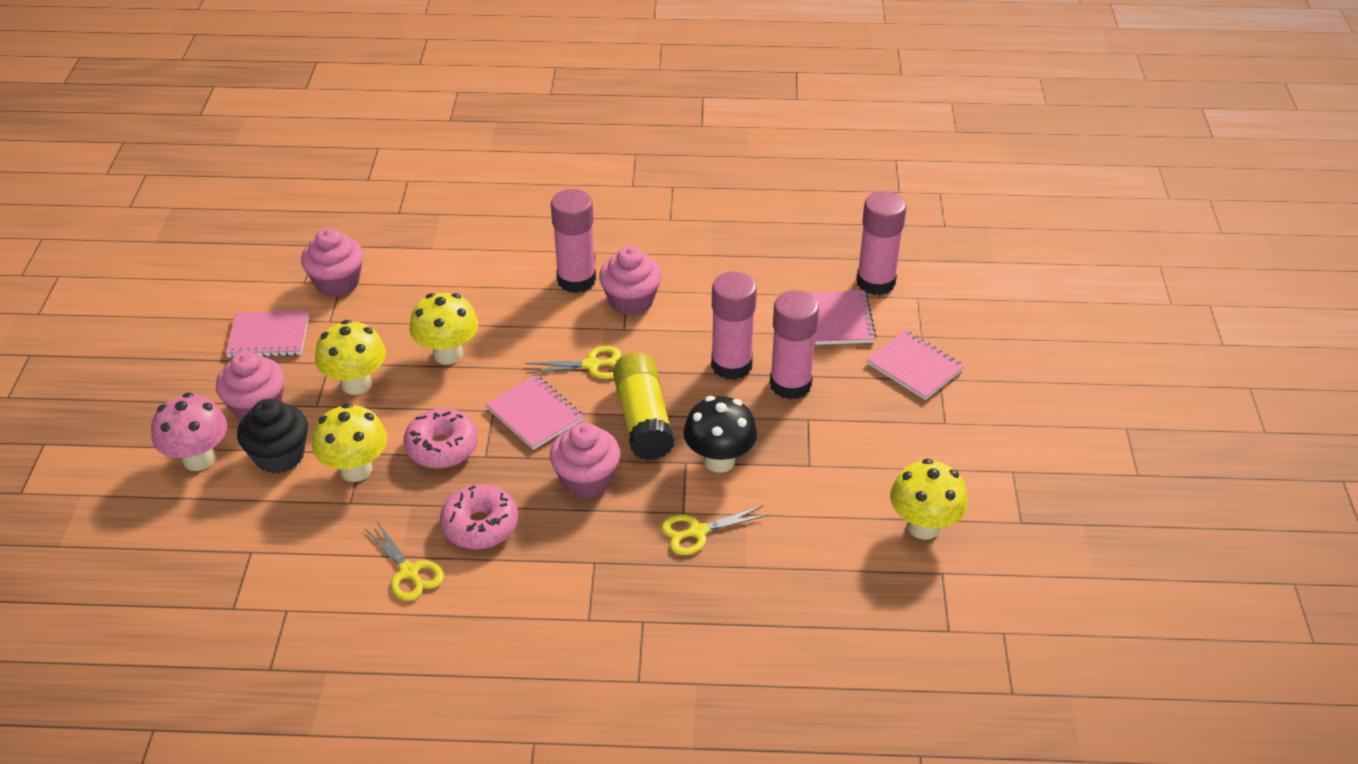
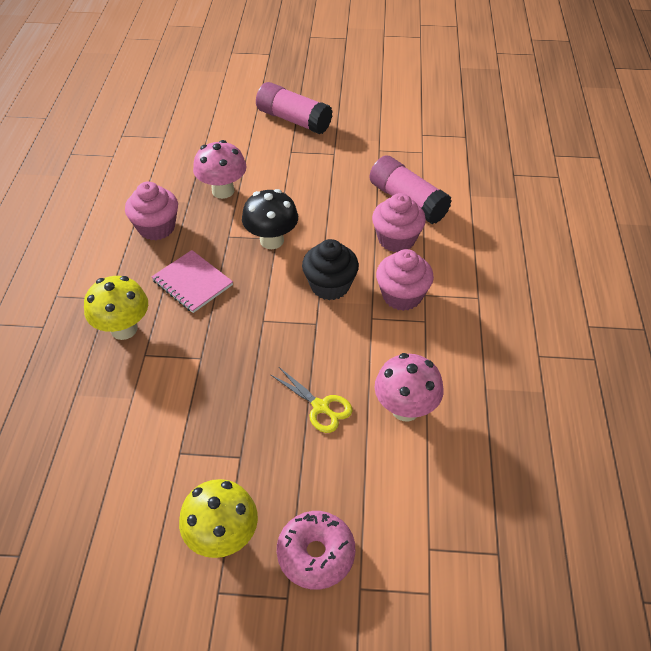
pink cupcake: 4 -> 3
pink donut: 2 -> 1
pink glue stick: 4 -> 2
pink mushroom: 1 -> 2
pink notebook: 4 -> 1
yellow glue stick: 1 -> 0
yellow mushroom: 4 -> 2
yellow scissors: 3 -> 1

